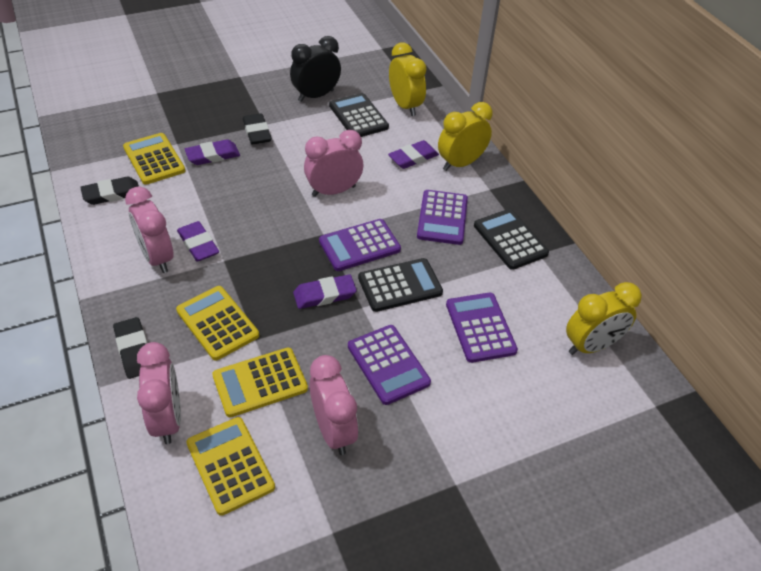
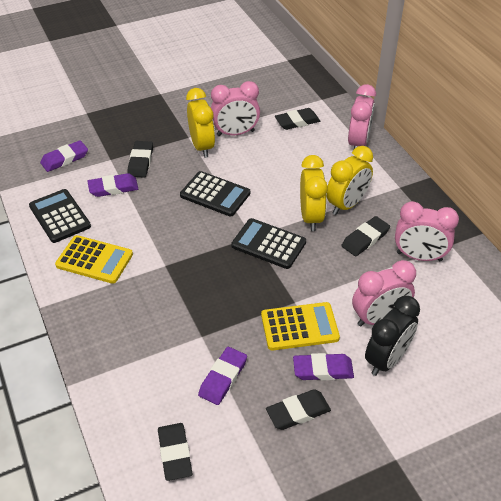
black eraser: 3 -> 5
purple calculator: 4 -> 0
yellow calculator: 4 -> 2

